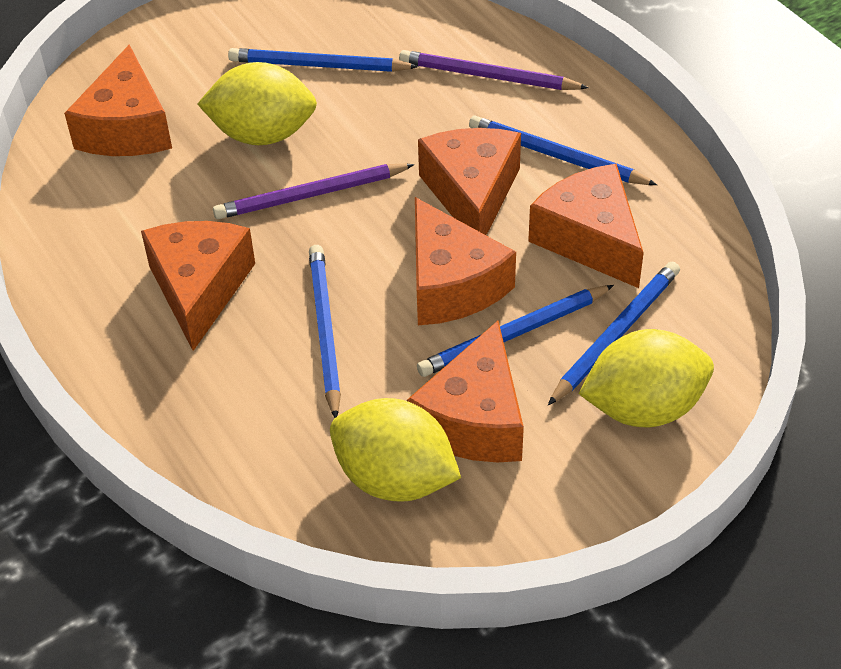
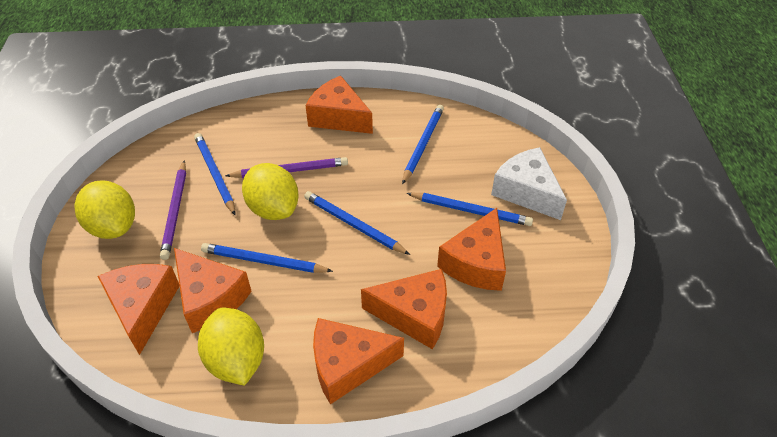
white cheese: 0 -> 1

